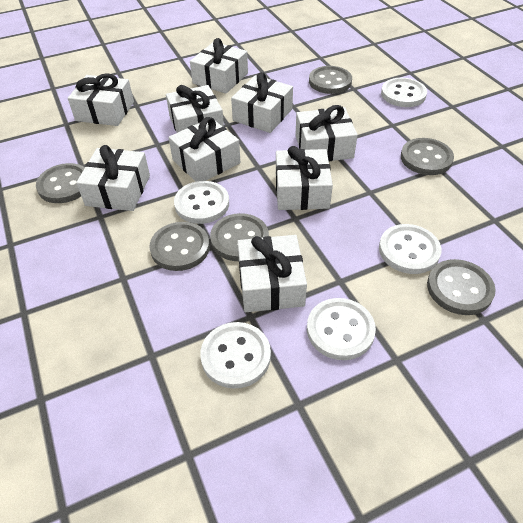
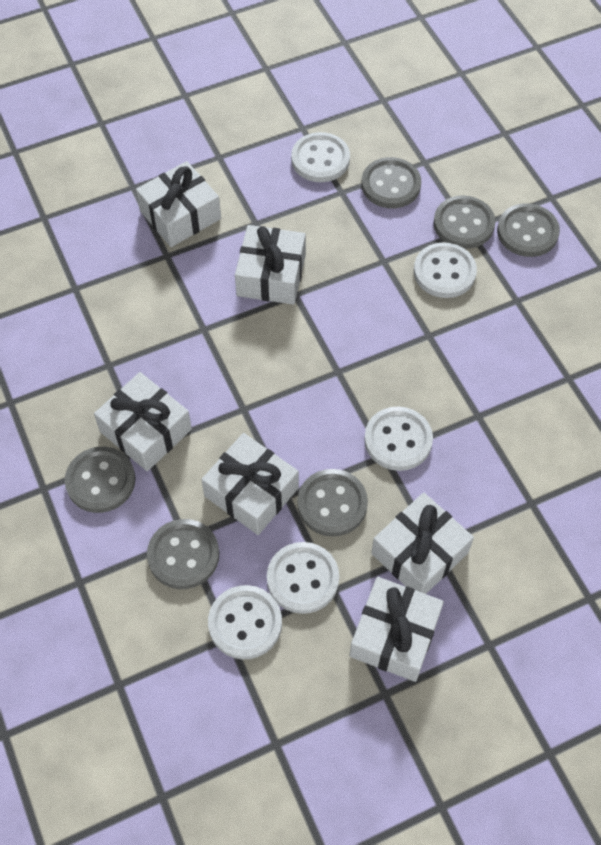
white gift: 9 -> 6

